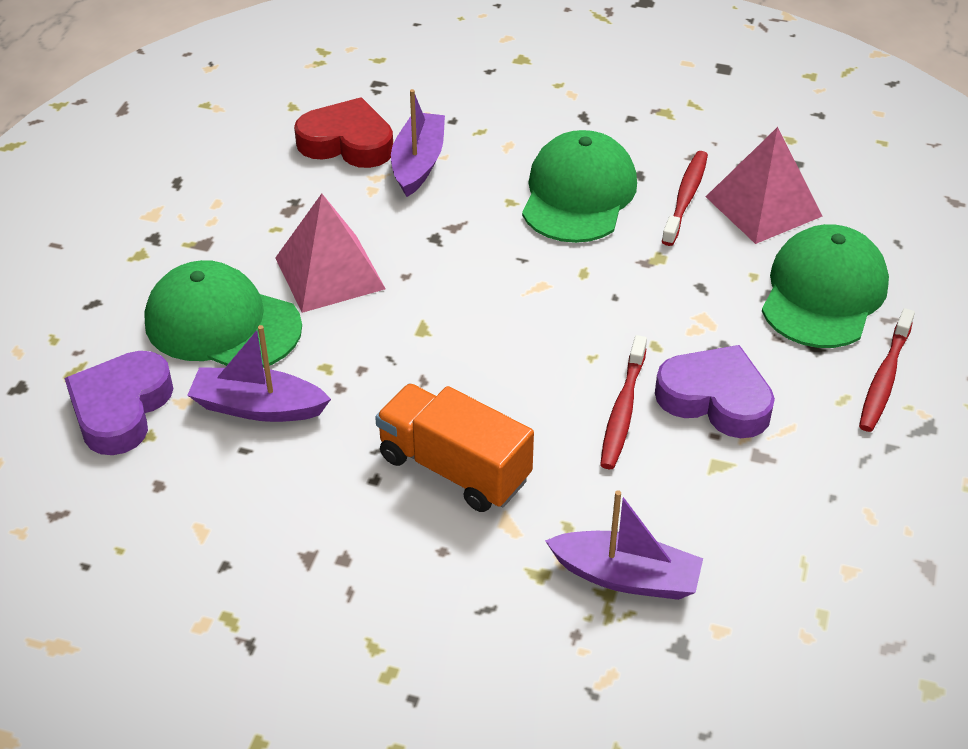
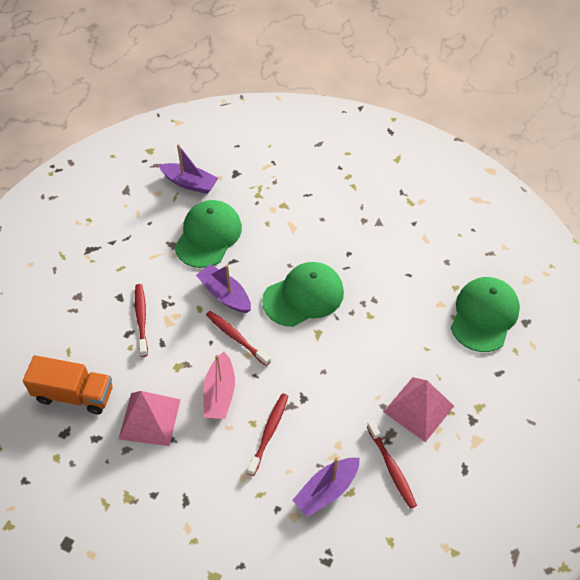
pink boat: 0 -> 1
purple heart: 2 -> 0
red heart: 1 -> 0
red toothbrush: 3 -> 4

